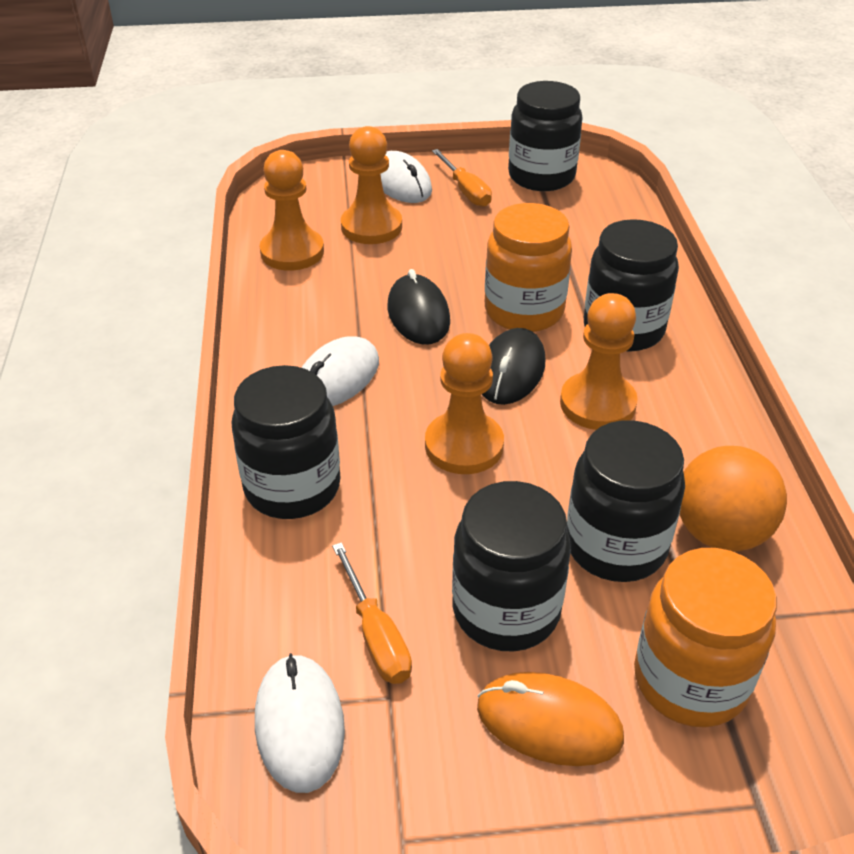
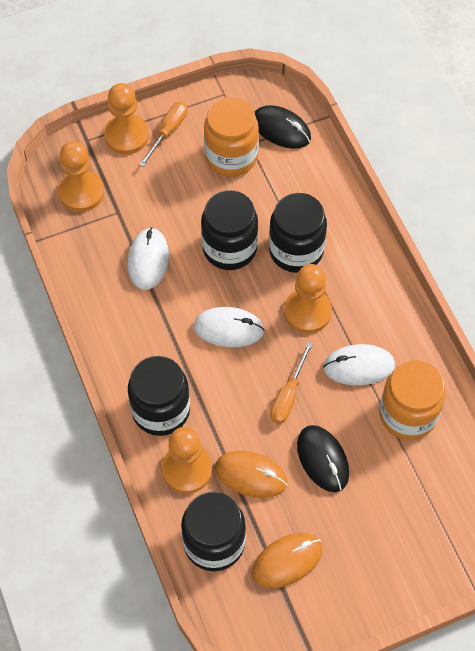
black jar: 5 -> 4
orange ball: 1 -> 0
orange mouse: 1 -> 2

